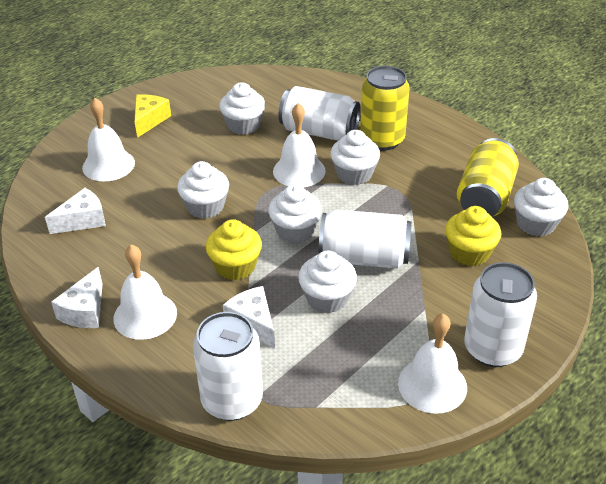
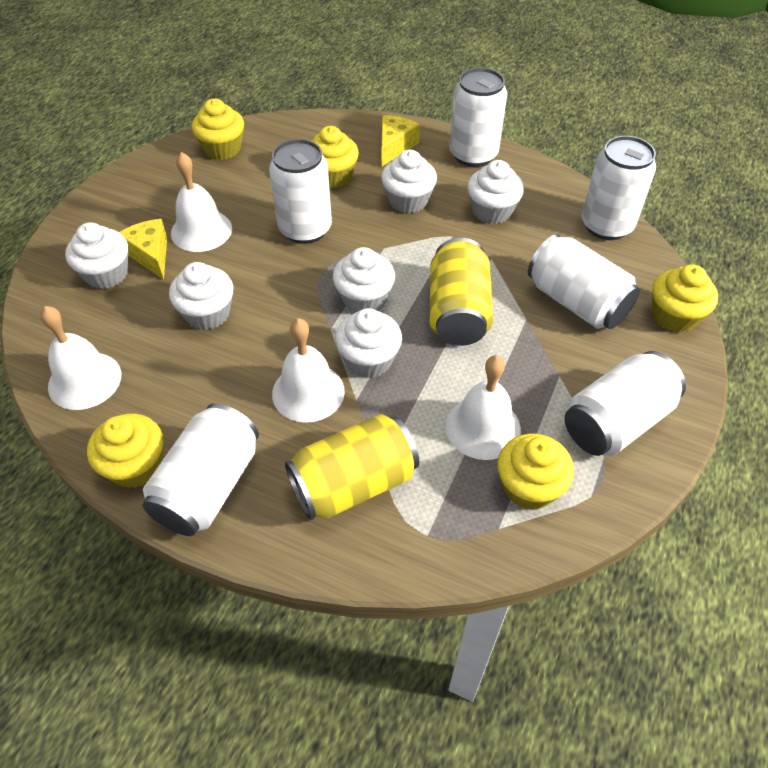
white can: 4 -> 6
white cheese: 3 -> 0
yellow cheese: 1 -> 2
yellow cupcake: 2 -> 5

